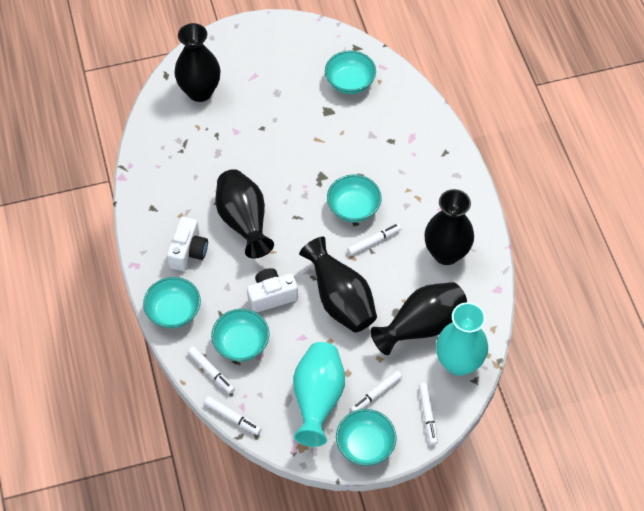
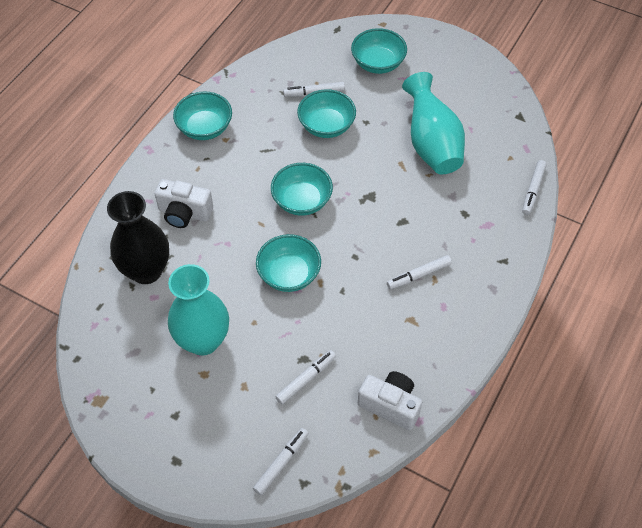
black vase: 5 -> 1

